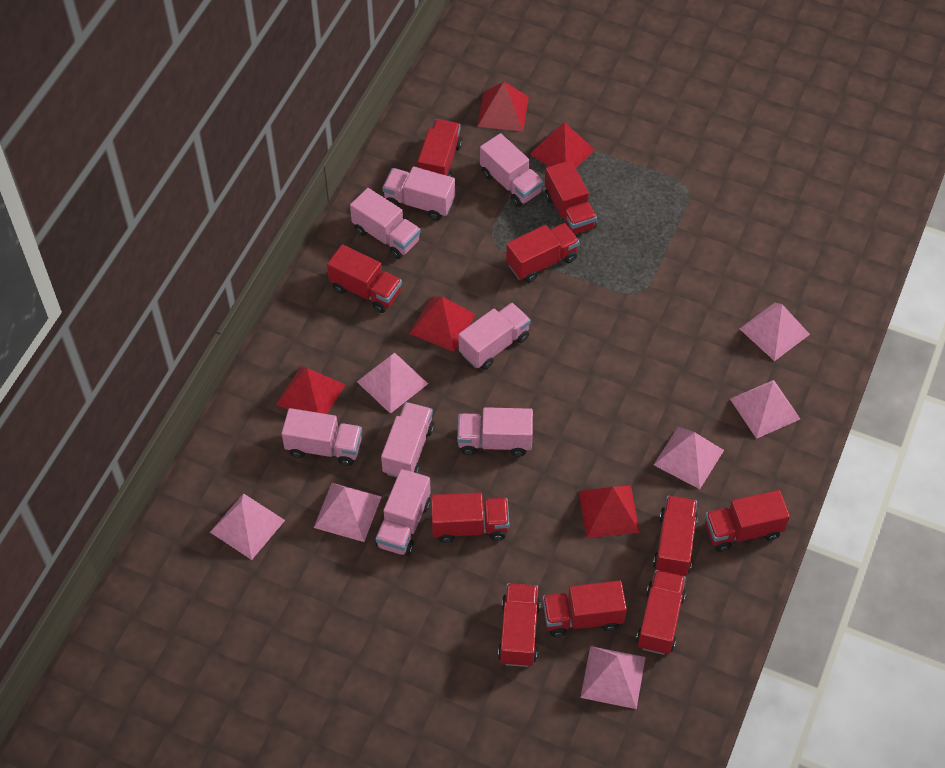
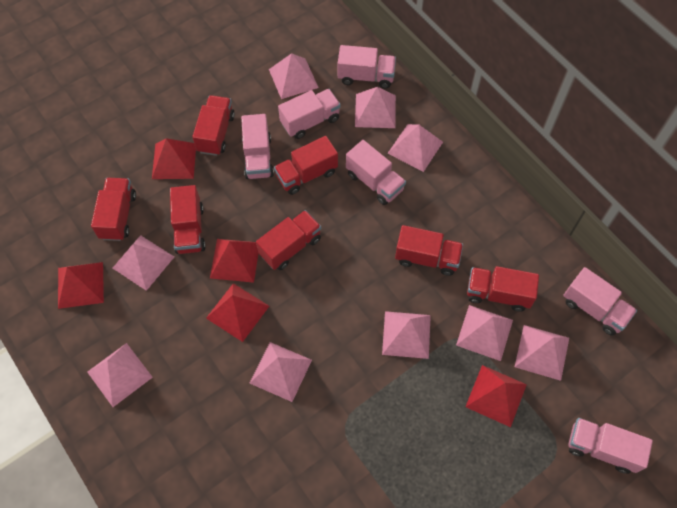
pink pyramid: 7 -> 9
pink truck: 8 -> 6
red truck: 10 -> 7

